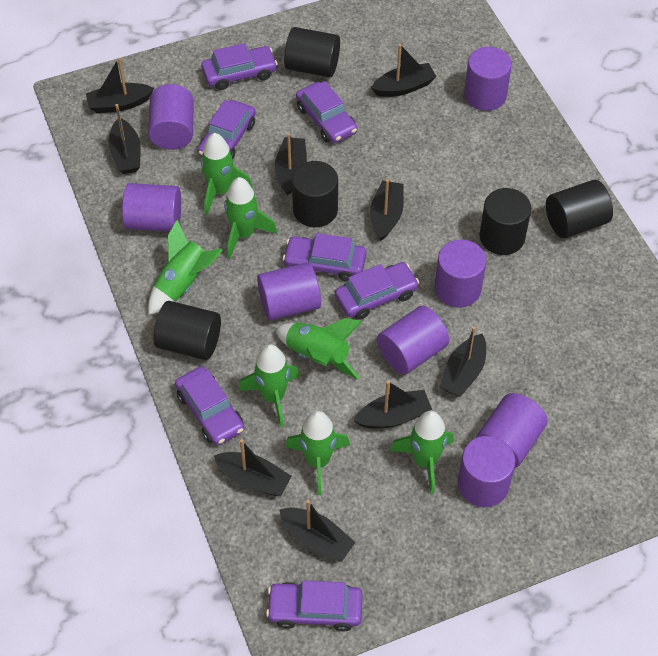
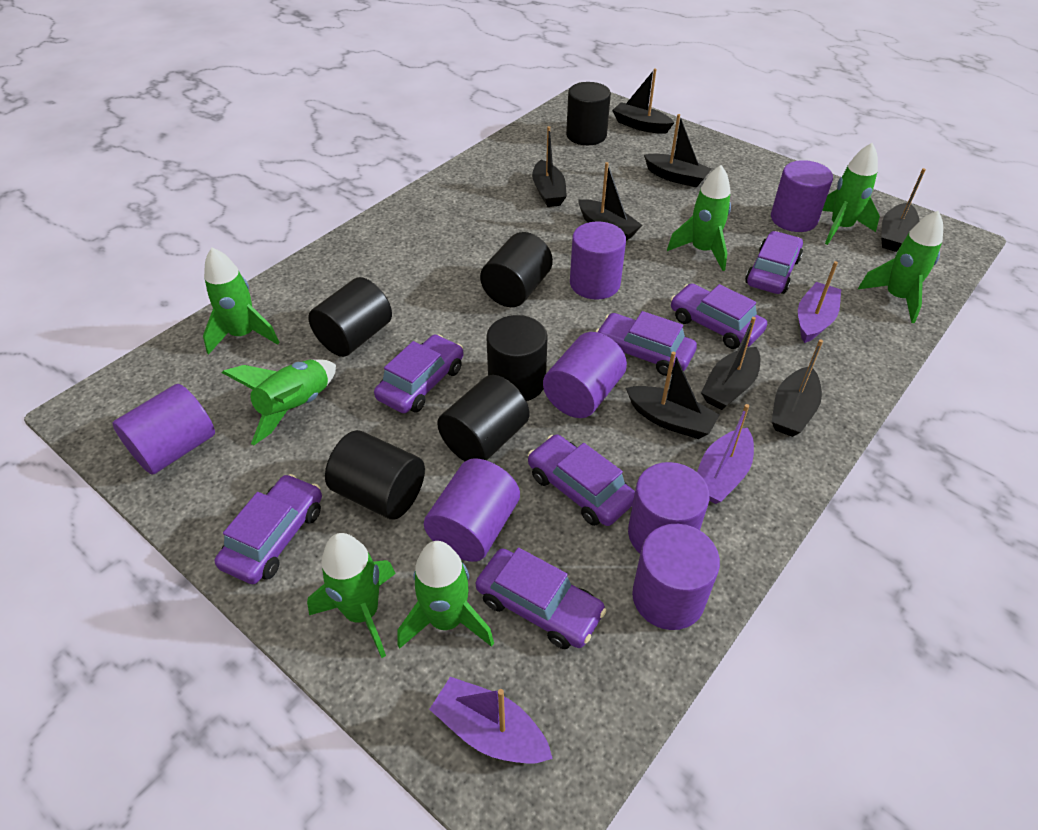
black boat: 9 -> 8
black cylinder: 5 -> 6
purple boat: 0 -> 3
purple cylinder: 8 -> 7

